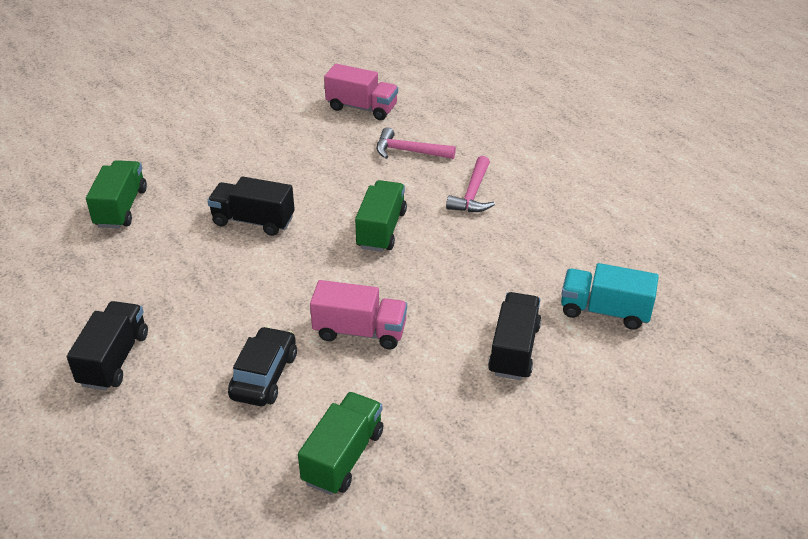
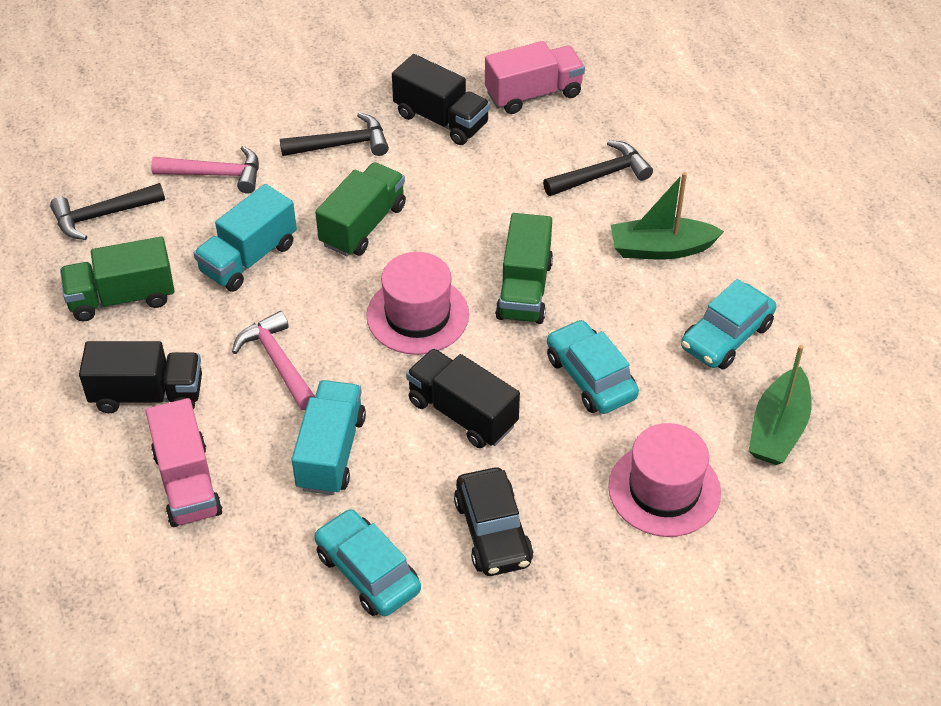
black hammer: 0 -> 3
green boat: 0 -> 2
pink hat: 0 -> 2
turquoise car: 0 -> 3
turquoise truck: 1 -> 2

